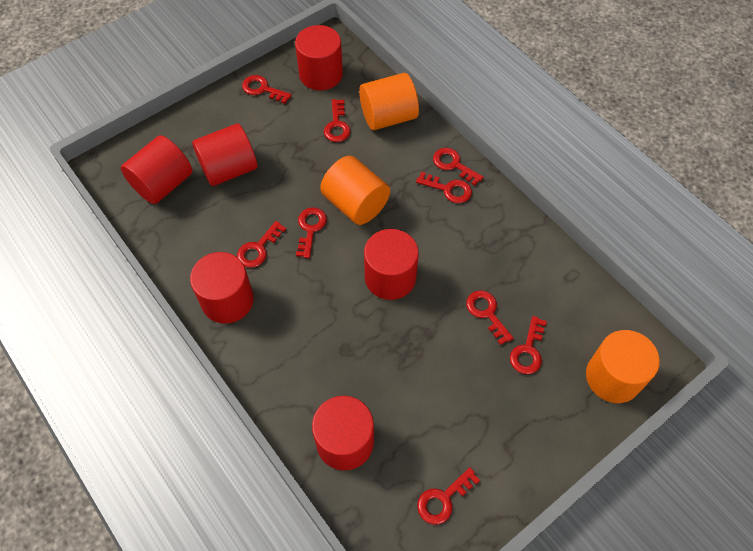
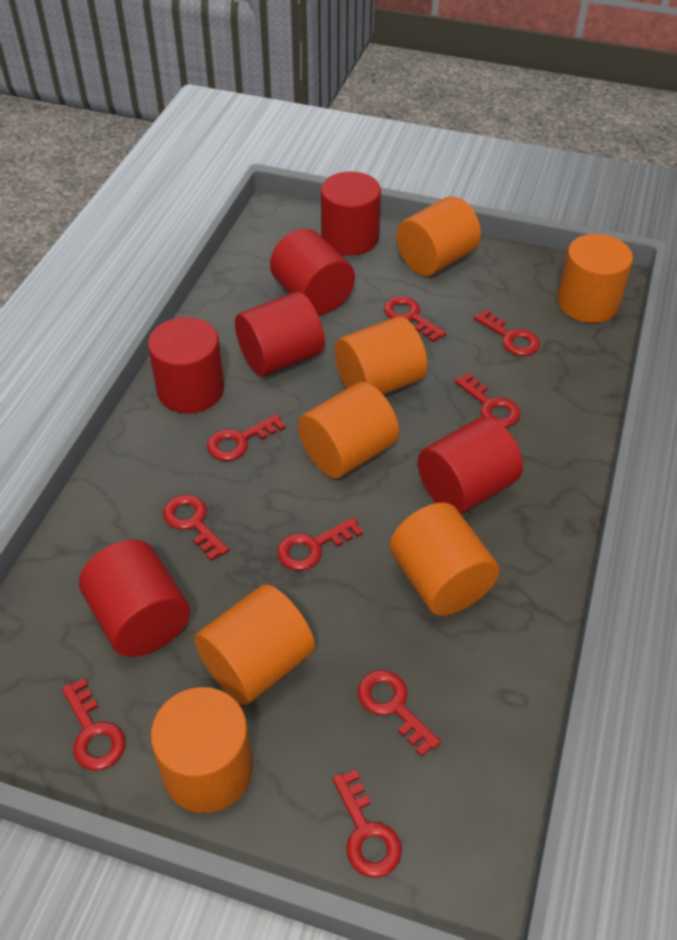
orange cylinder: 3 -> 7

